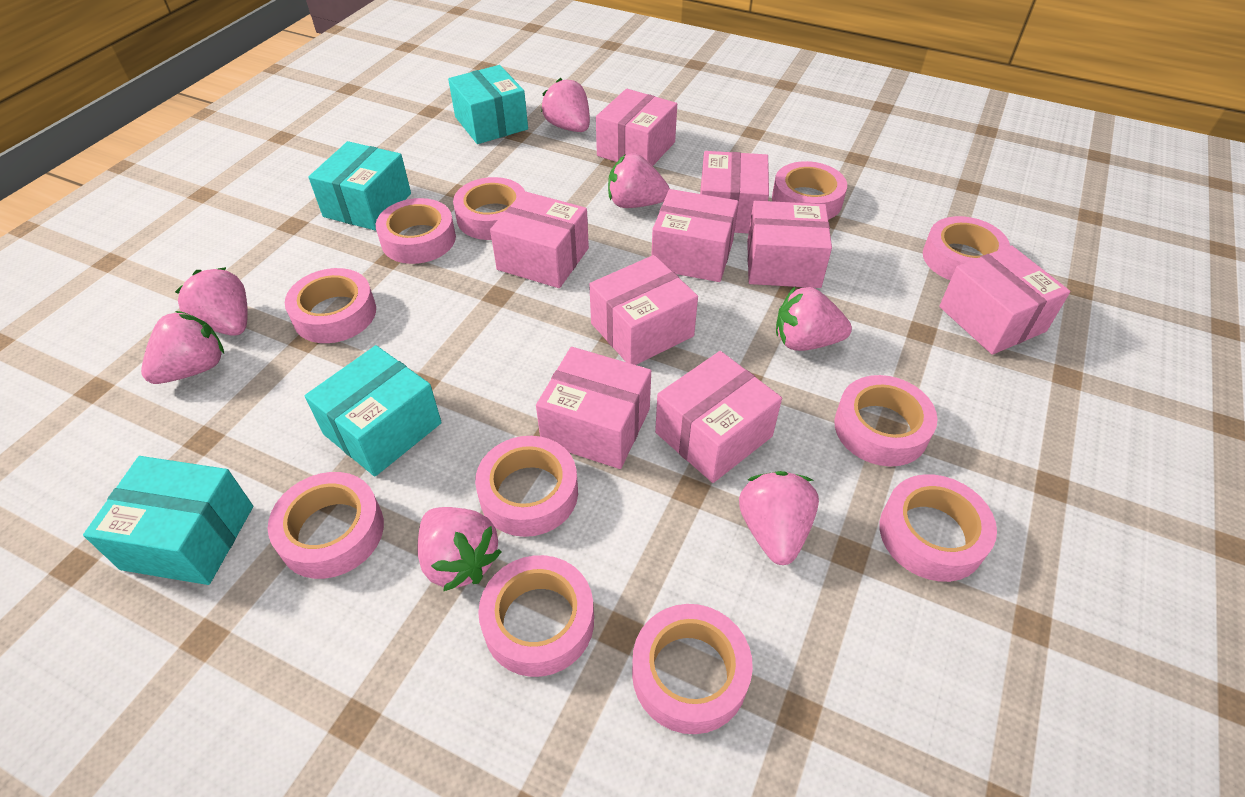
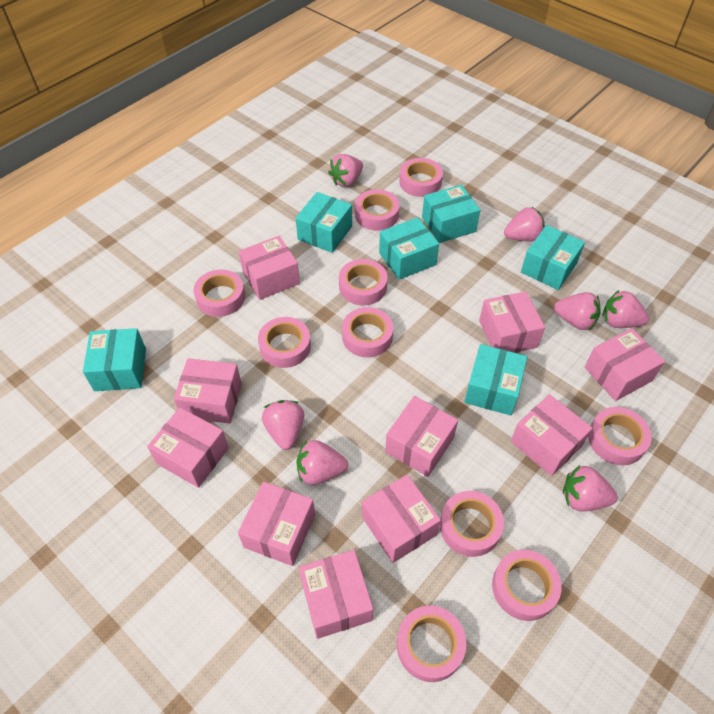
pink box: 9 -> 10
pink tape: 11 -> 10
turquoise box: 4 -> 6

